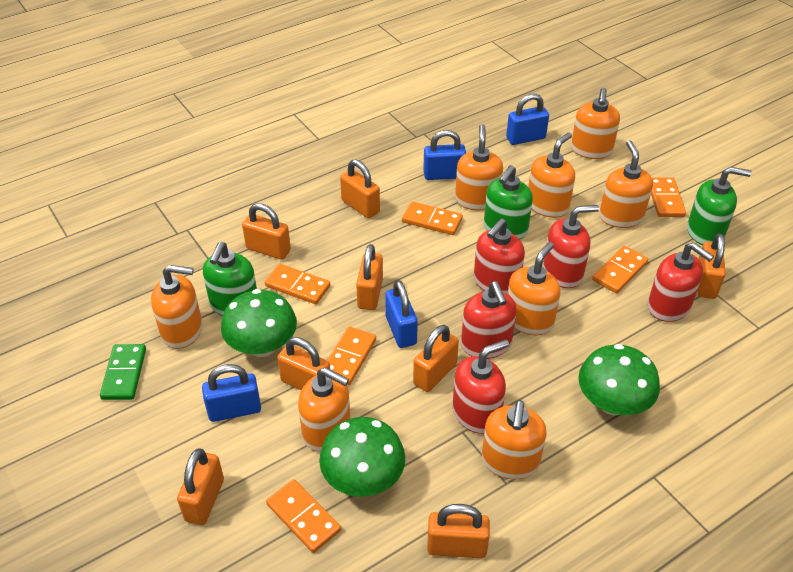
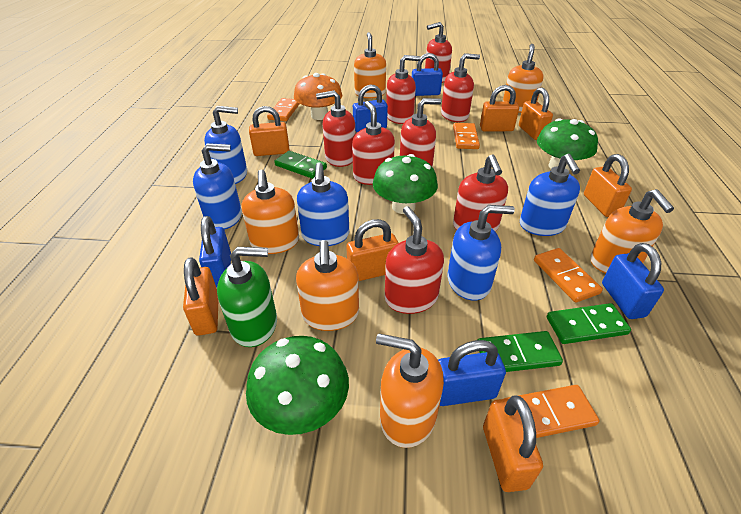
blue padlock: 4 -> 5
blue soap dispenser: 0 -> 5
green domino: 1 -> 3
green soap dispenser: 3 -> 1
orange domino: 6 -> 4
orange mushroom: 0 -> 1
orange padlock: 8 -> 7
orange soap dispenser: 8 -> 6
red soap dispenser: 5 -> 8

